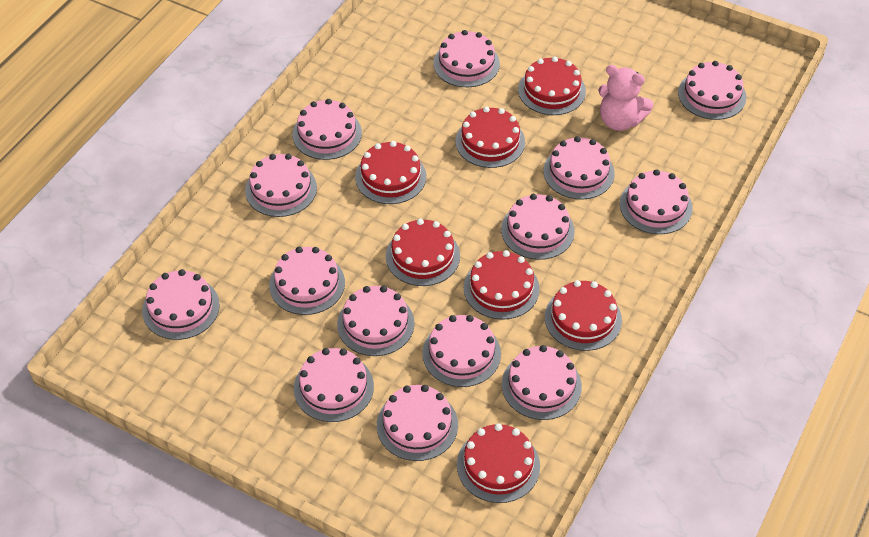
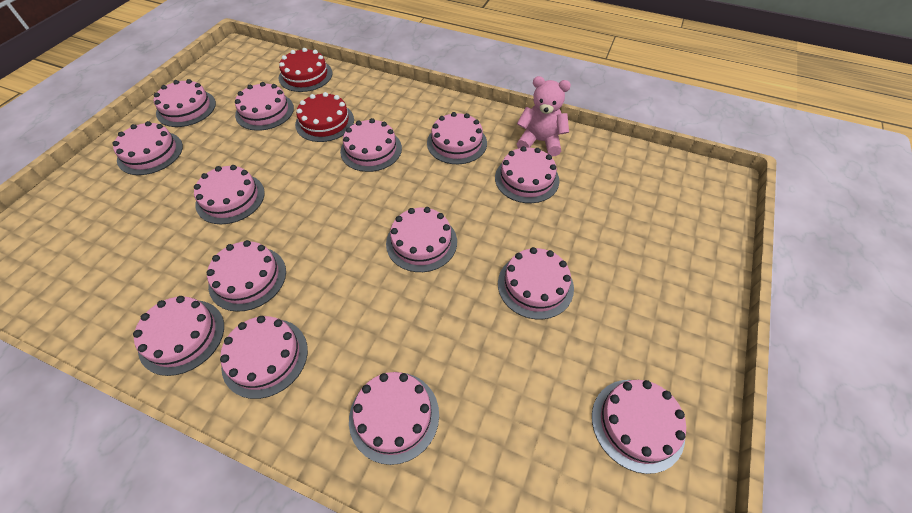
red cake: 7 -> 2

